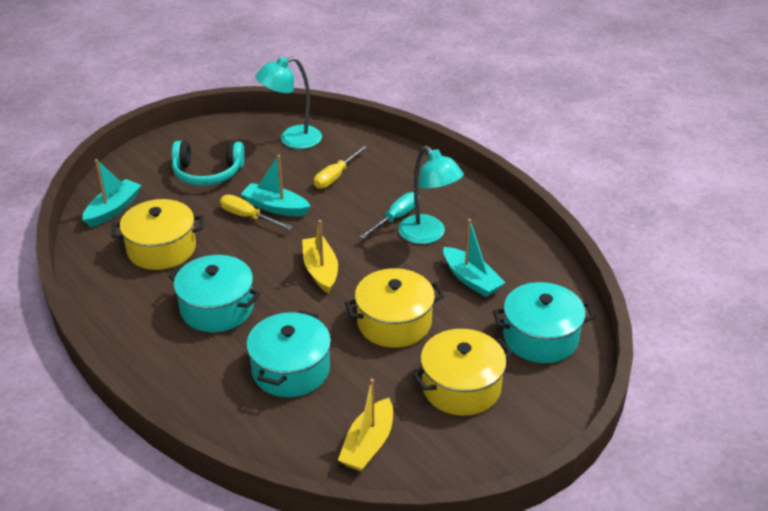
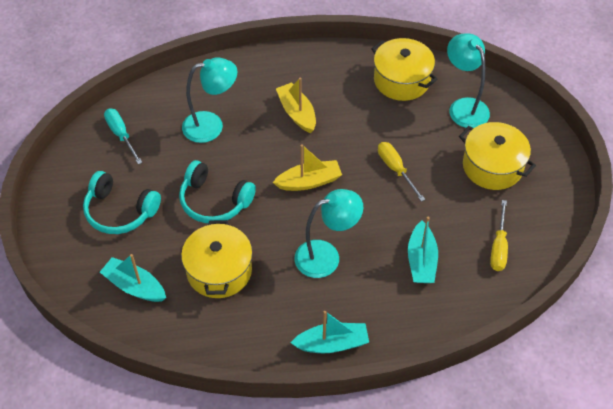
turquoise headphones: 1 -> 2
turquoise lamp: 2 -> 3
turquoise pot: 3 -> 0

